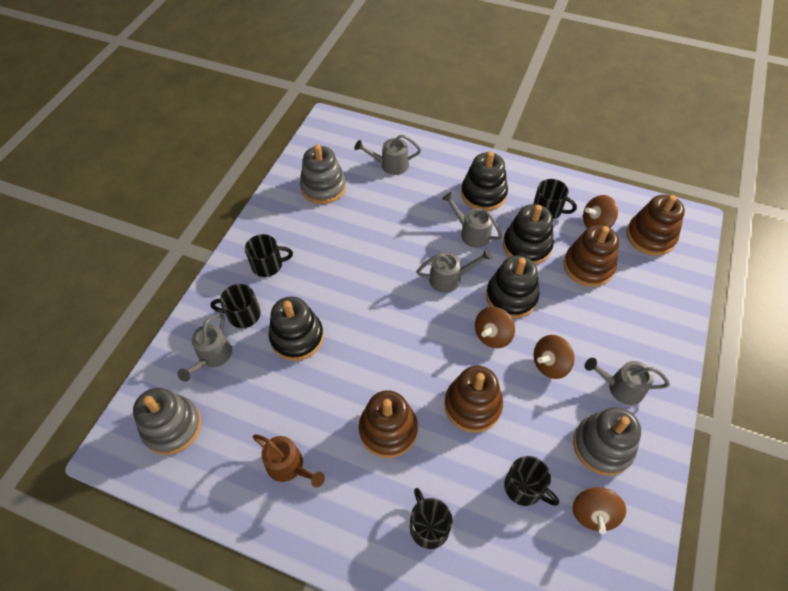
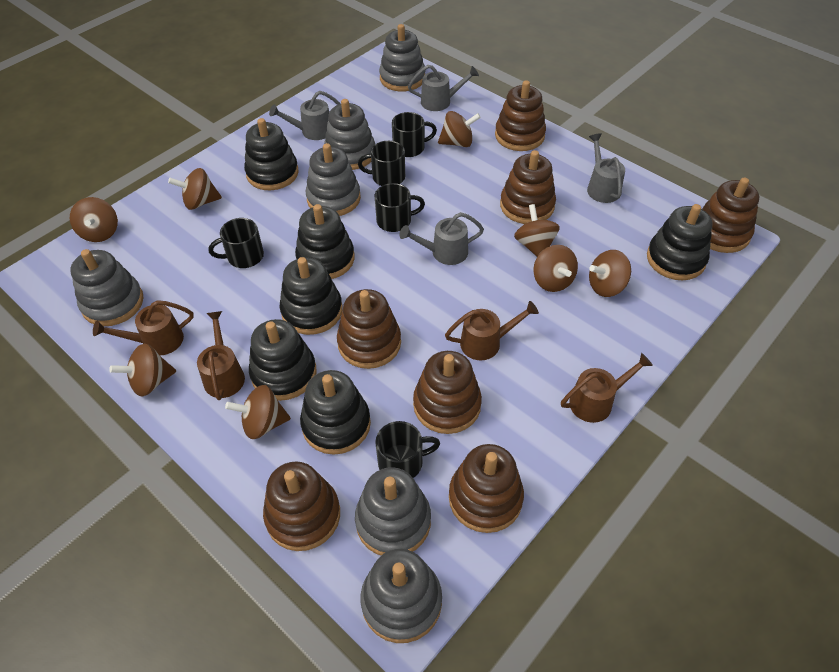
black stacking toy: 4 -> 6
brown spinning top: 4 -> 8
brown stacking toy: 4 -> 7
brown watering can: 1 -> 4
grey stacking toy: 3 -> 6
grey watering can: 5 -> 4

